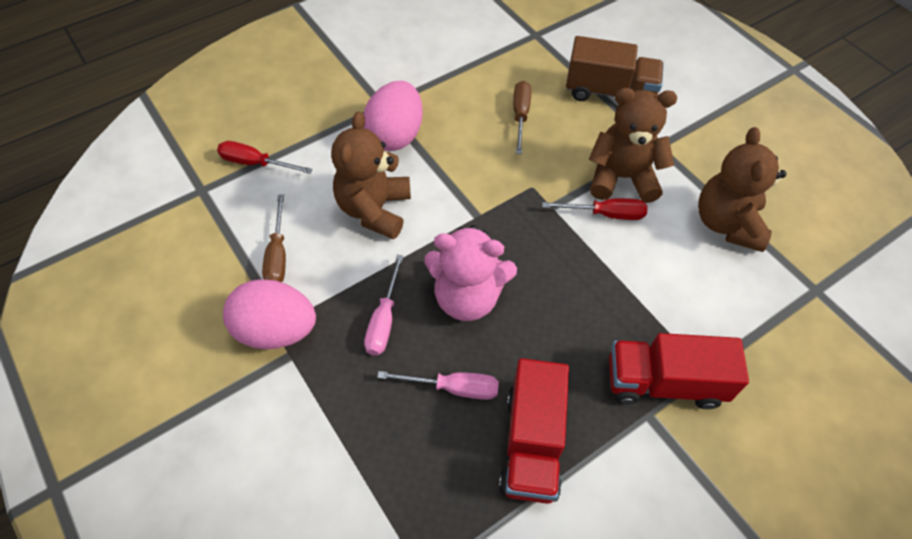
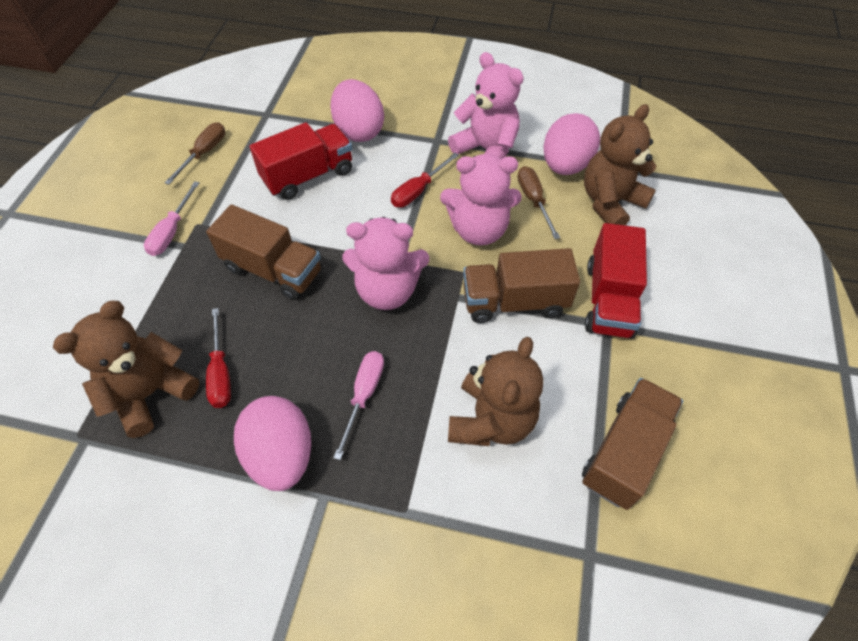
brown truck: 1 -> 3
pink egg: 2 -> 3
pink teddy bear: 1 -> 3

